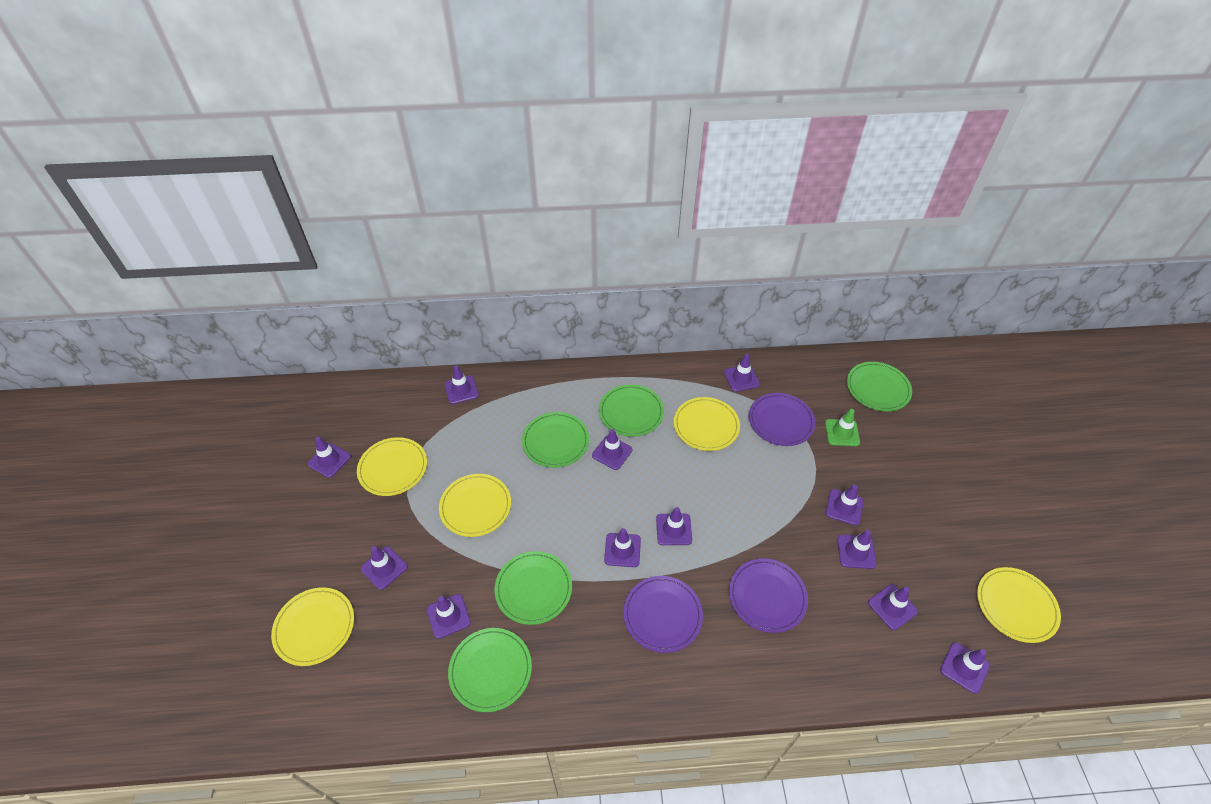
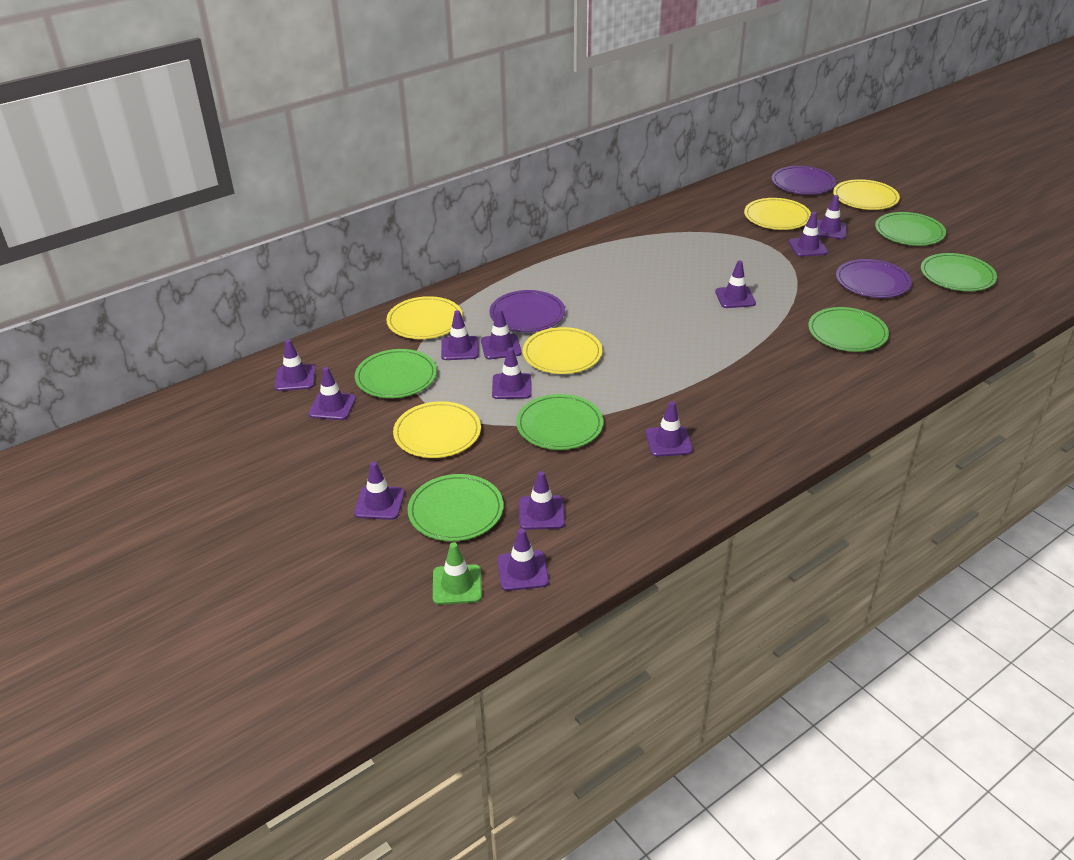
green plate: 5 -> 6

